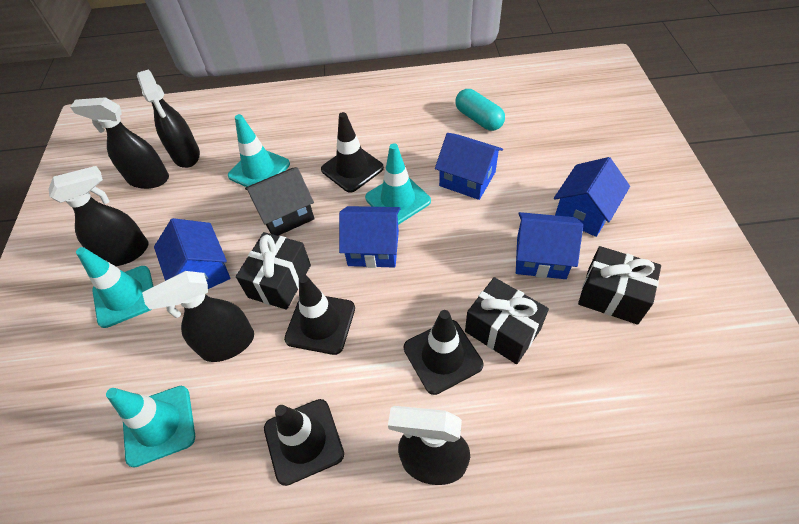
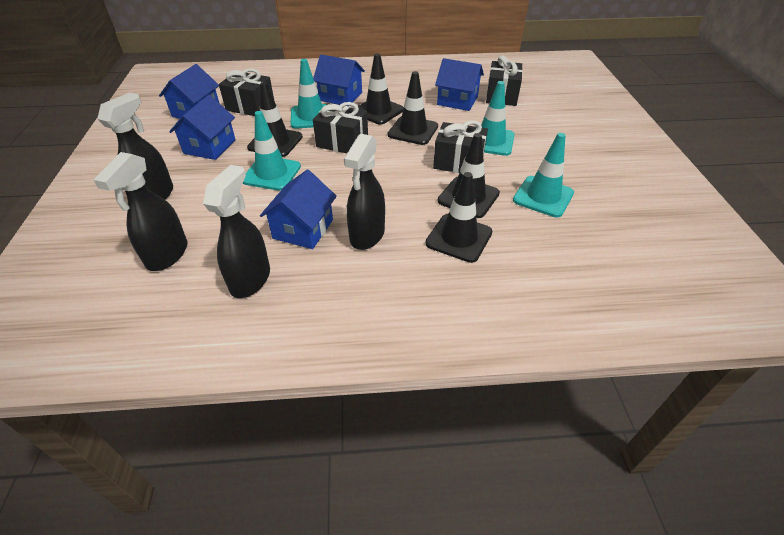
black gift: 3 -> 4
black house: 1 -> 0
black spray bottle: 5 -> 4
black traffic cone: 4 -> 5
turquoise capsule: 1 -> 0

